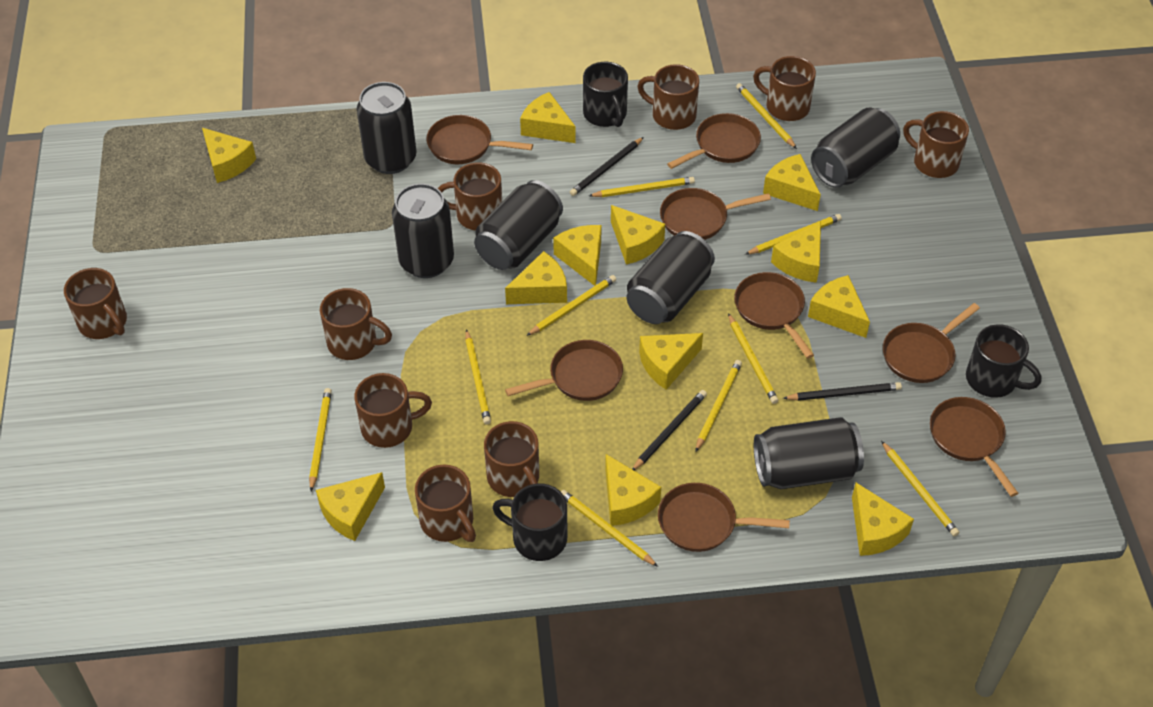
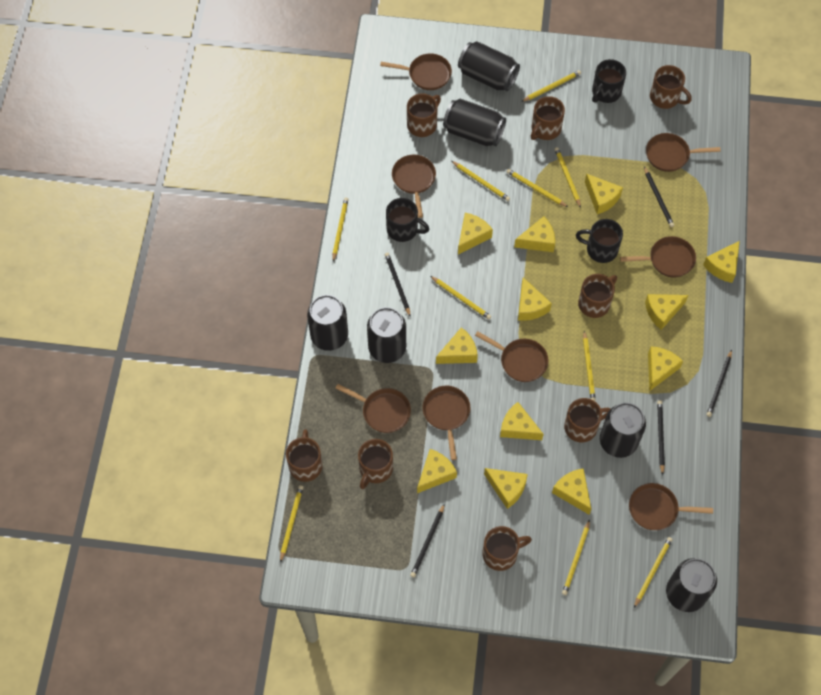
black pencil: 3 -> 5
brown mug: 9 -> 8

